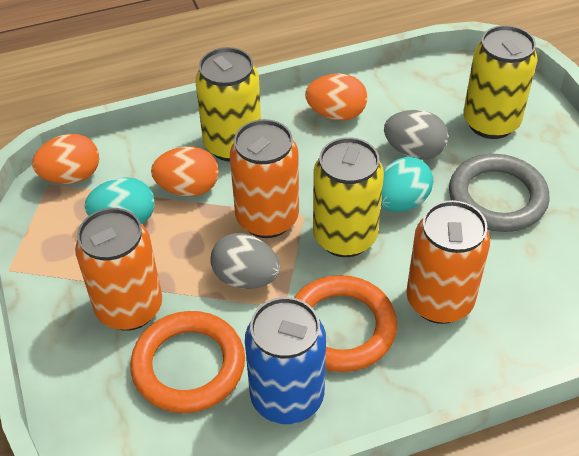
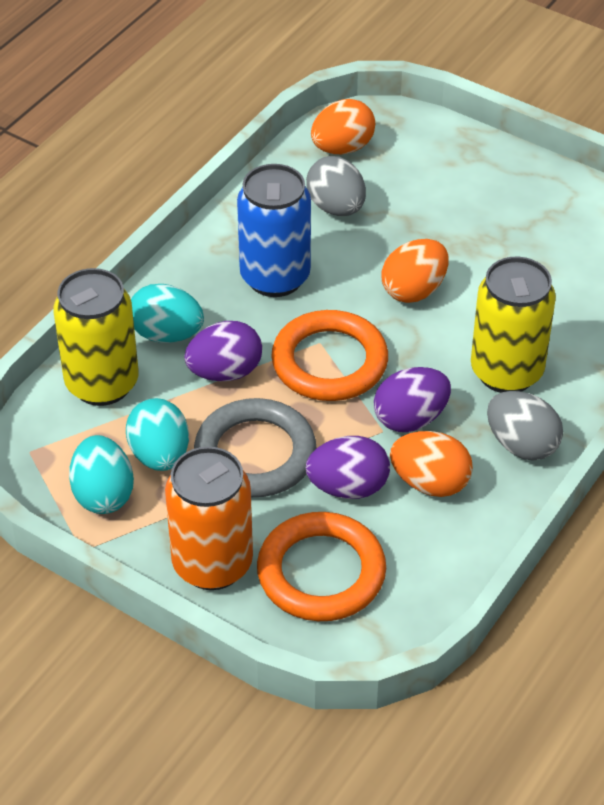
orange can: 3 -> 1
purple egg: 0 -> 3
turquoise egg: 2 -> 3
yellow can: 3 -> 2

